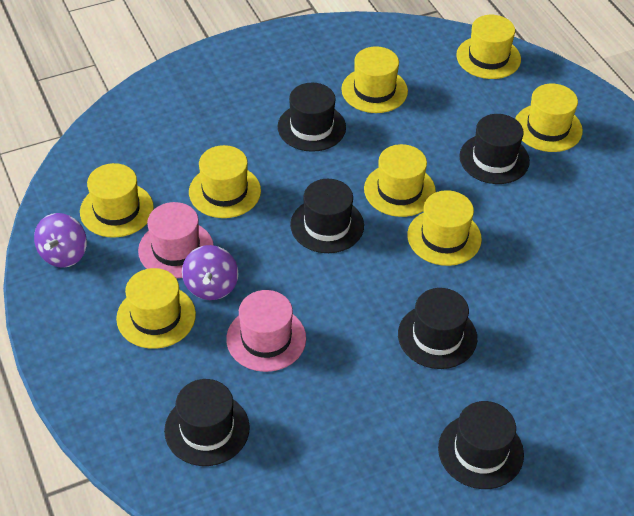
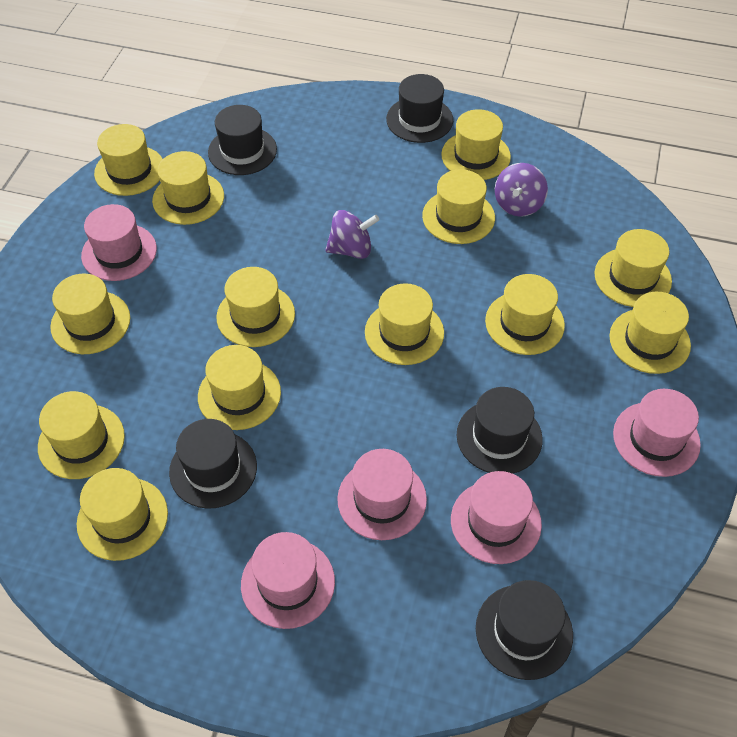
black hat: 6 -> 5
pink hat: 2 -> 5
yellow hat: 8 -> 13

